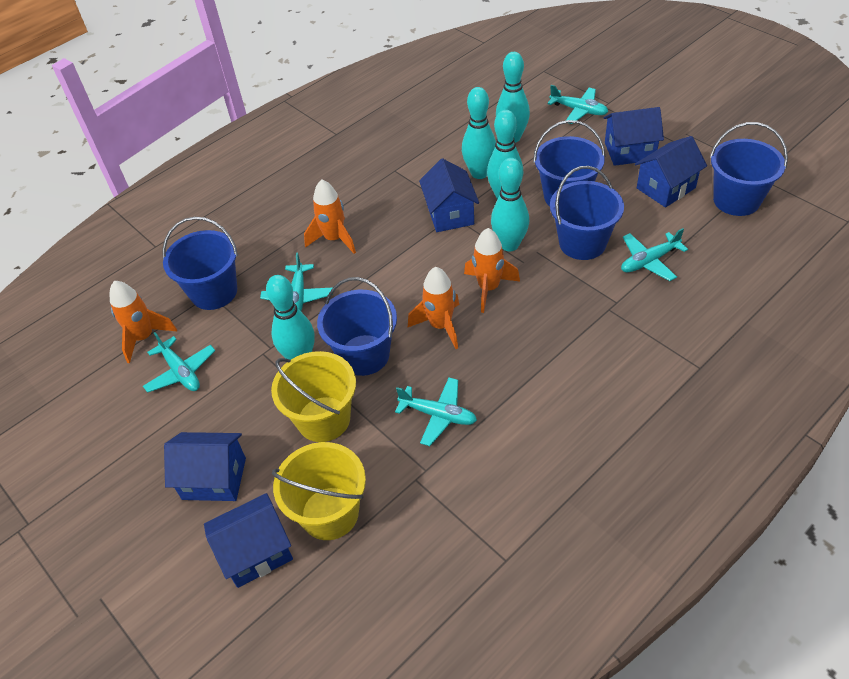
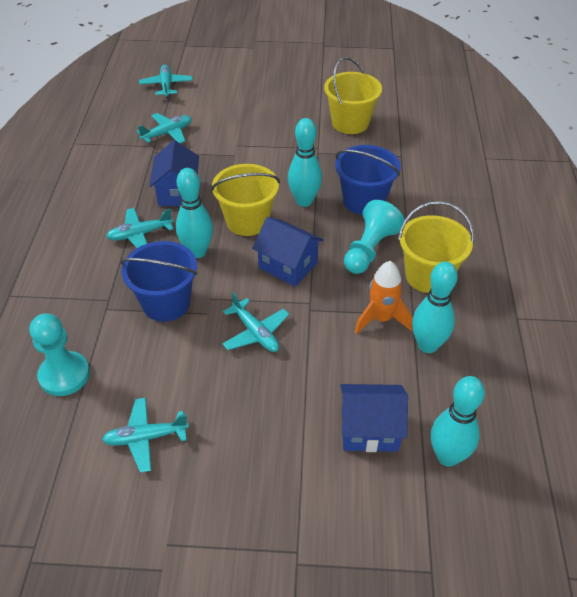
blue bucket: 5 -> 2
blue house: 5 -> 3
orange rocket: 4 -> 1
turquoise bowling pin: 5 -> 4
turquoise pawn: 0 -> 2
yellow bucket: 2 -> 3

